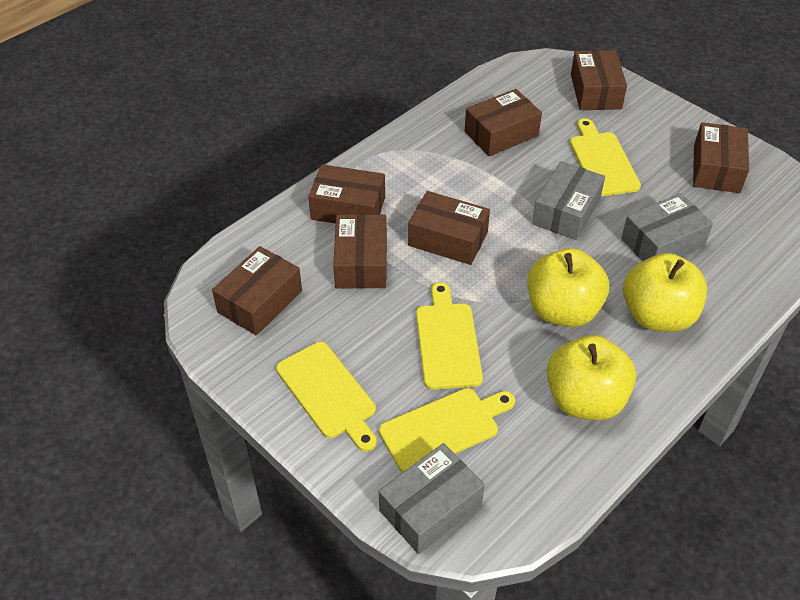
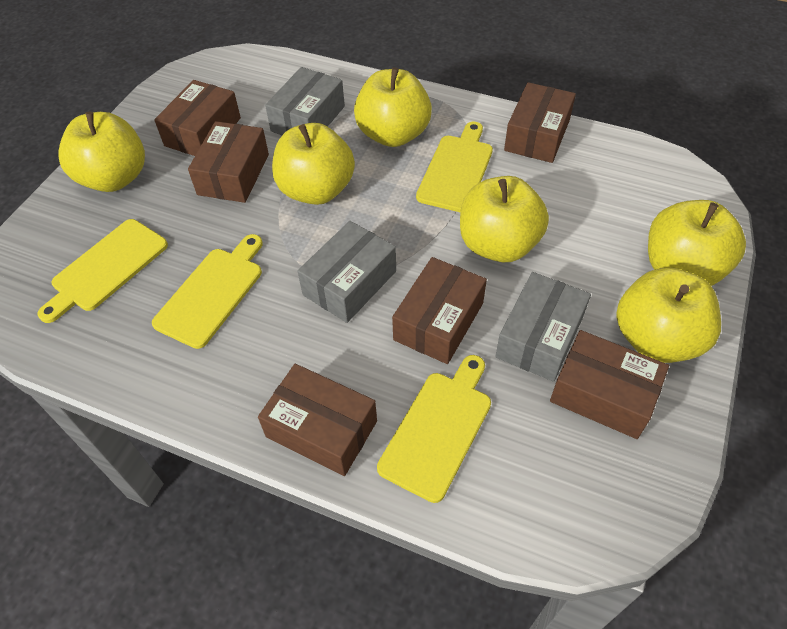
brown box: 7 -> 6
yellow apple: 3 -> 6

